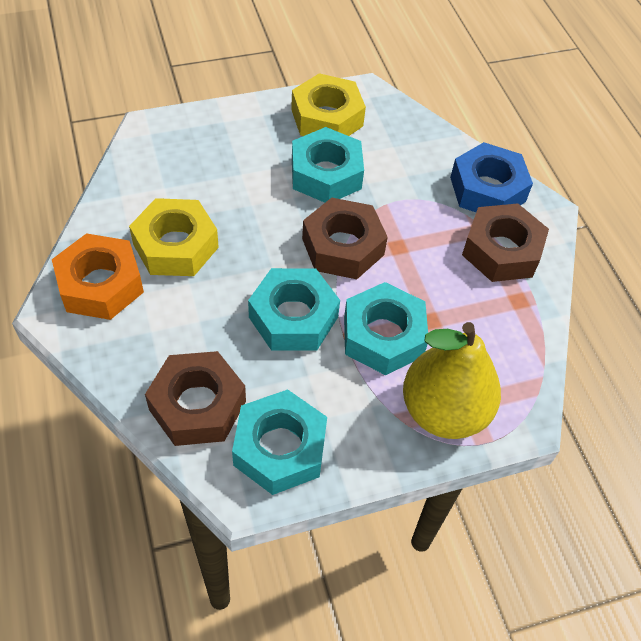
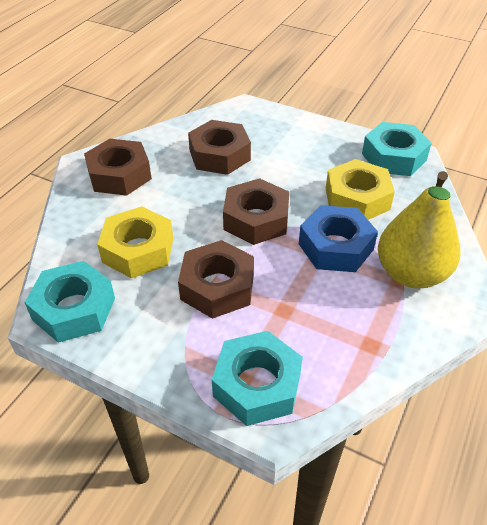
brown nut: 3 -> 4
orange nut: 1 -> 0
turquoise nut: 4 -> 3

